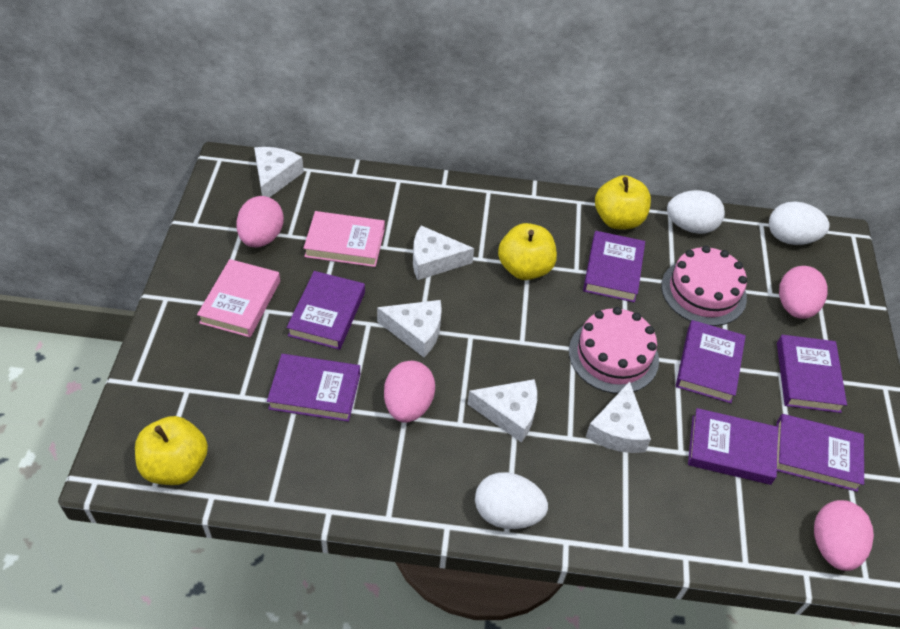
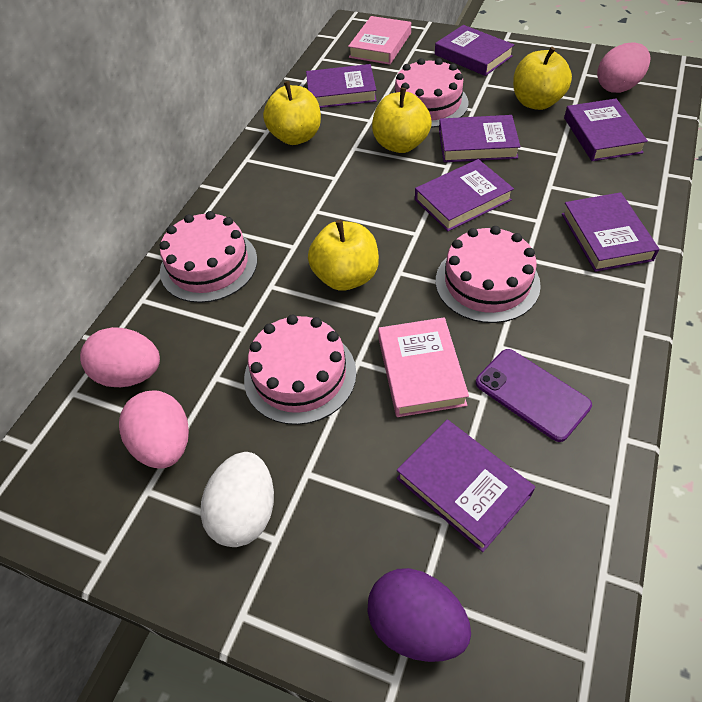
pink cake: 2 -> 4
pink egg: 4 -> 3
purple egg: 0 -> 1
purple phone: 0 -> 1
white cheese: 5 -> 0
white egg: 3 -> 1
yellow apple: 3 -> 4

